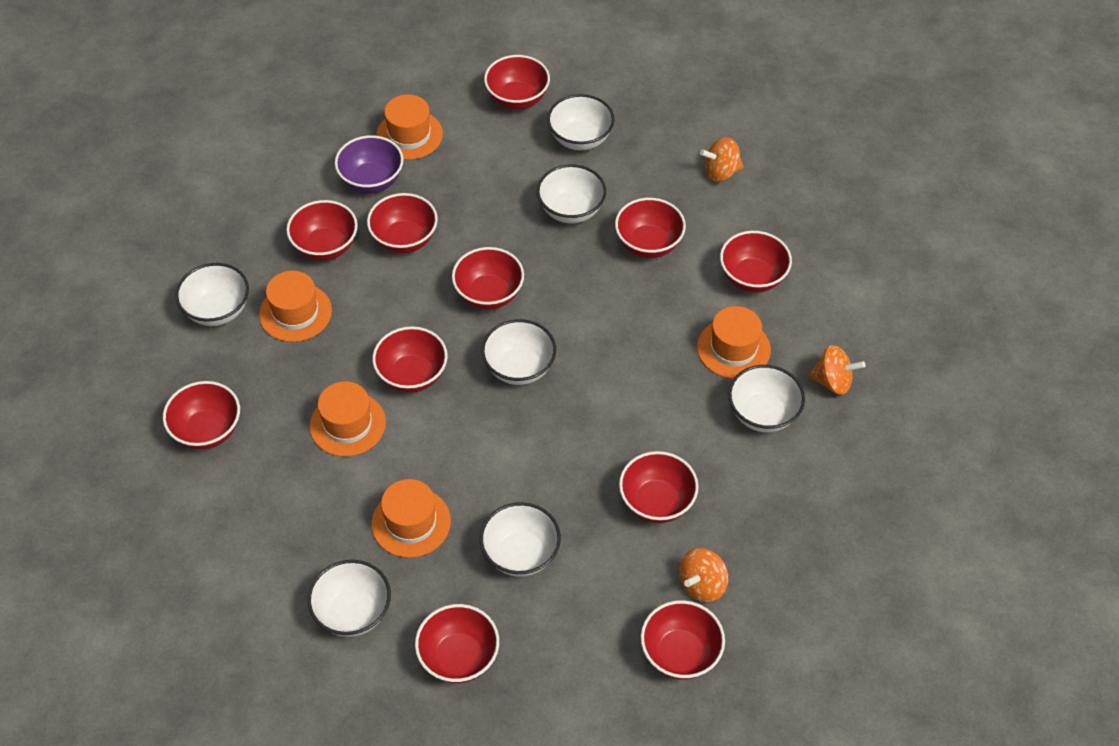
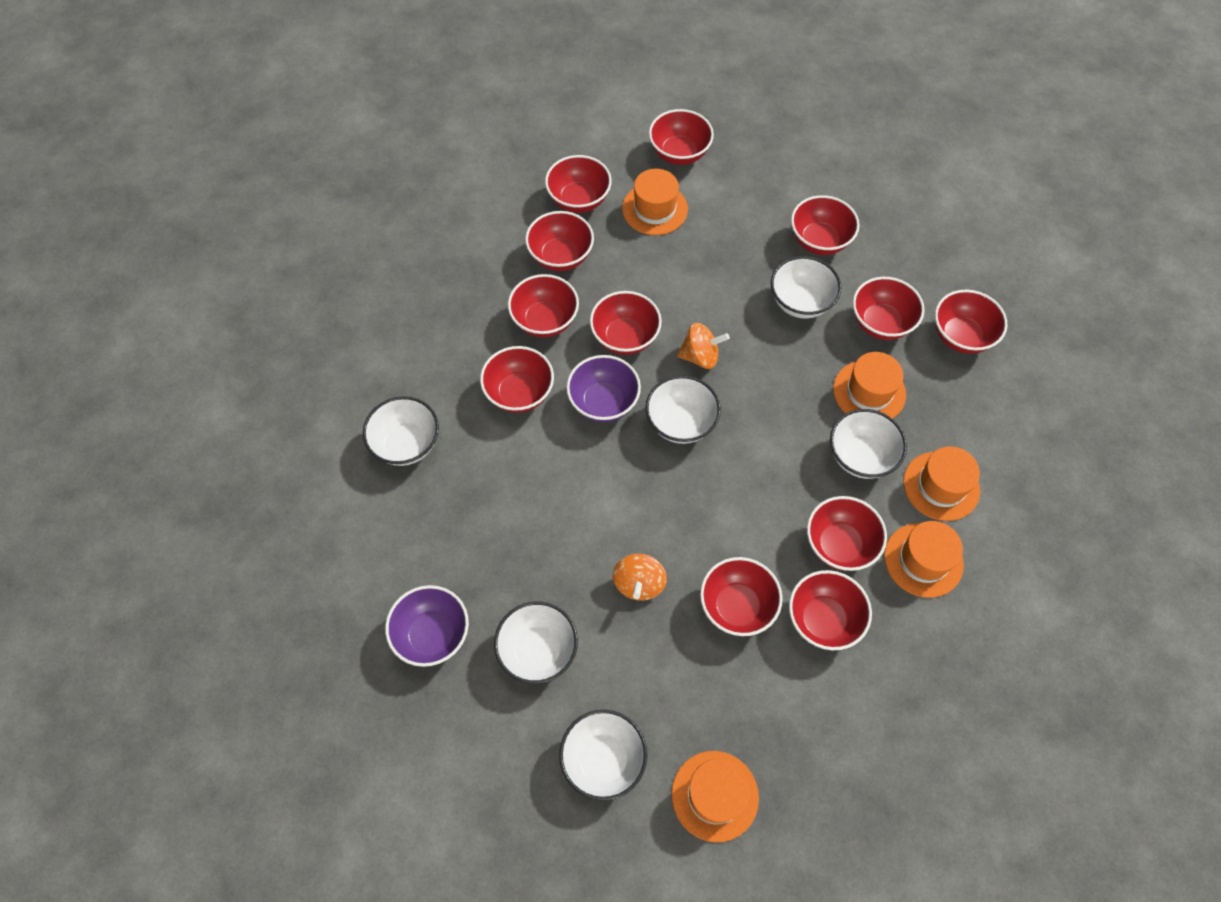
orange spinning top: 3 -> 2
purple bowl: 1 -> 2
red bowl: 11 -> 12
white bowl: 7 -> 6

